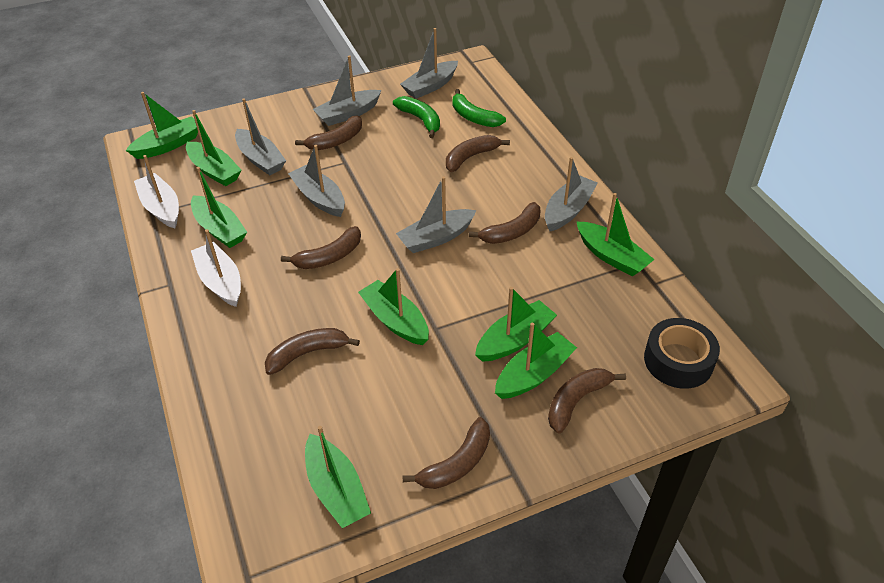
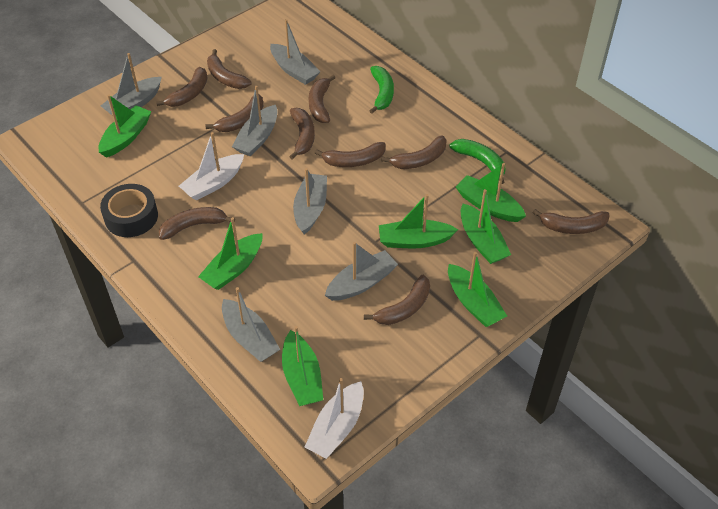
brown banana: 7 -> 10
green boat: 8 -> 7

